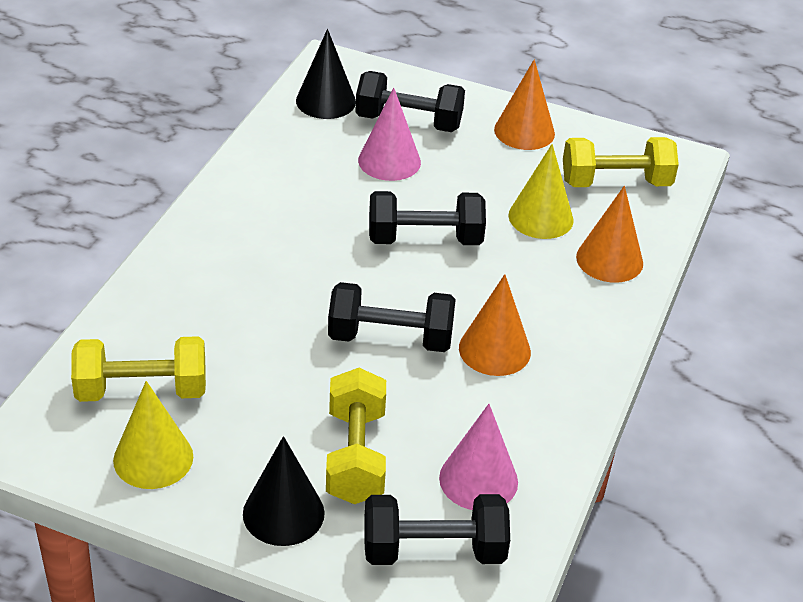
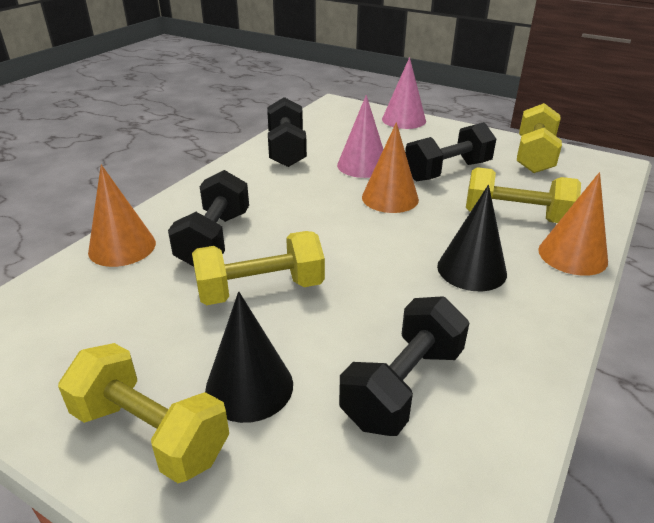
yellow cone: 2 -> 0
yellow dumbbell: 3 -> 4

